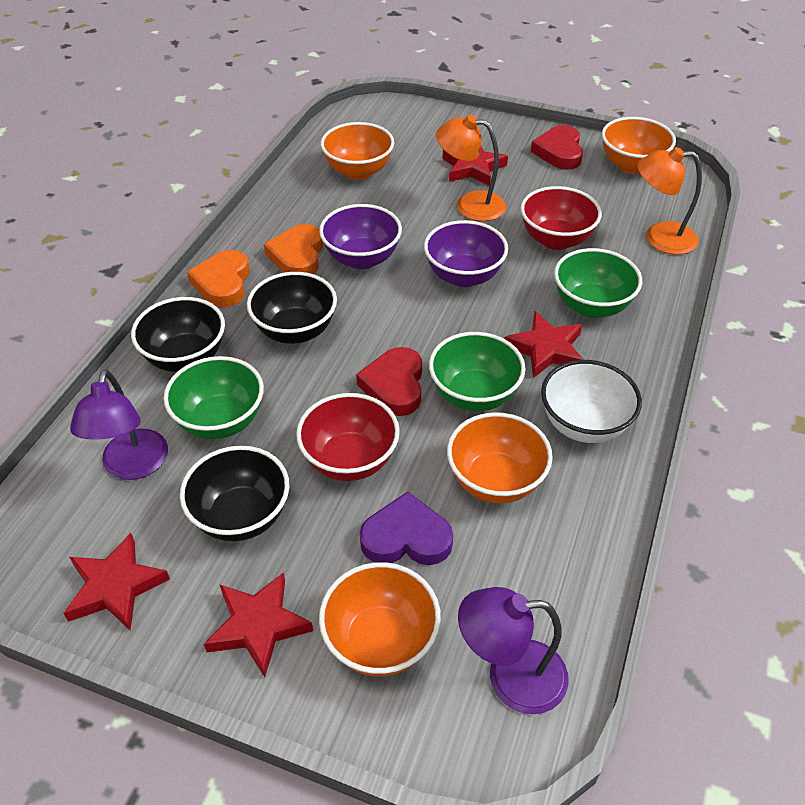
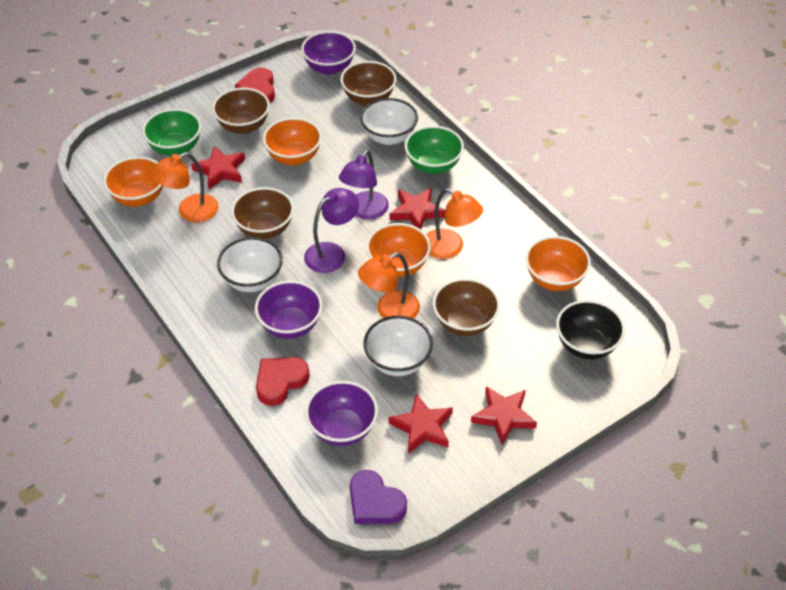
black bowl: 3 -> 1
brown bowl: 0 -> 4
green bowl: 3 -> 2
orange heart: 2 -> 0
orange lamp: 2 -> 3
purple bowl: 2 -> 3
red bowl: 2 -> 0
white bowl: 1 -> 3

